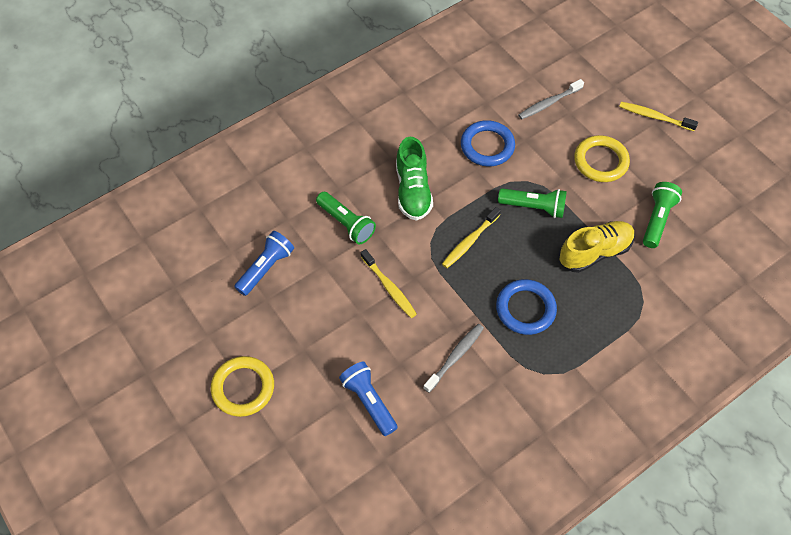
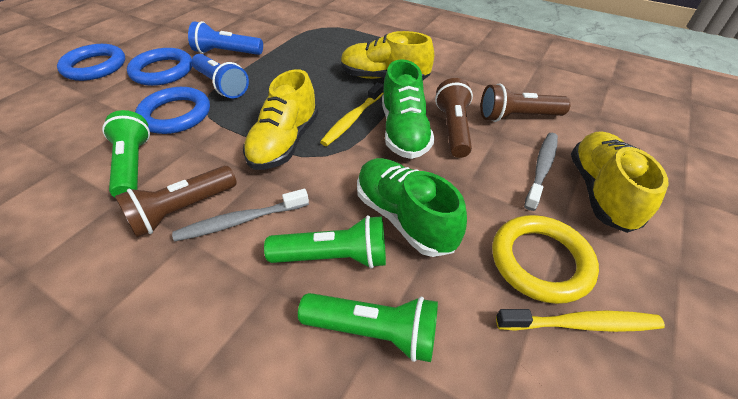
blue ring: 2 -> 3
brown flashlight: 0 -> 3
green shoe: 1 -> 2
yellow ring: 2 -> 1
yellow shoe: 1 -> 3
yellow toothbrush: 3 -> 2

